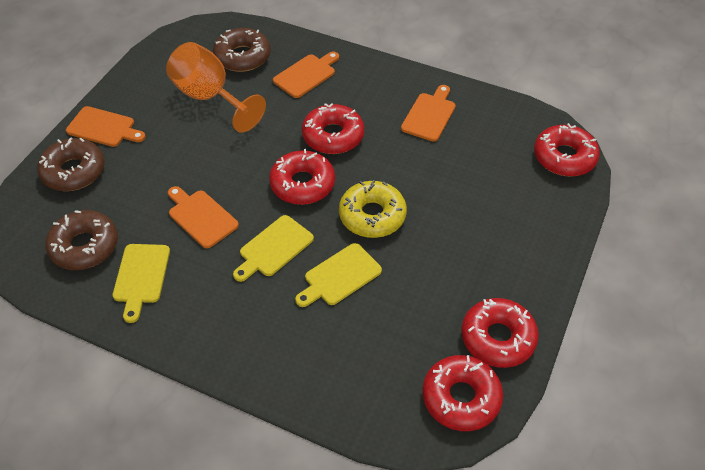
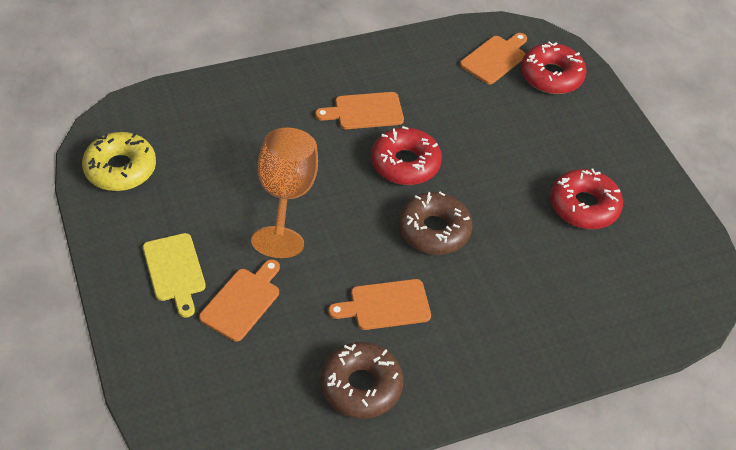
brown donut: 3 -> 2
red donut: 5 -> 3
yellow cutting board: 3 -> 1

